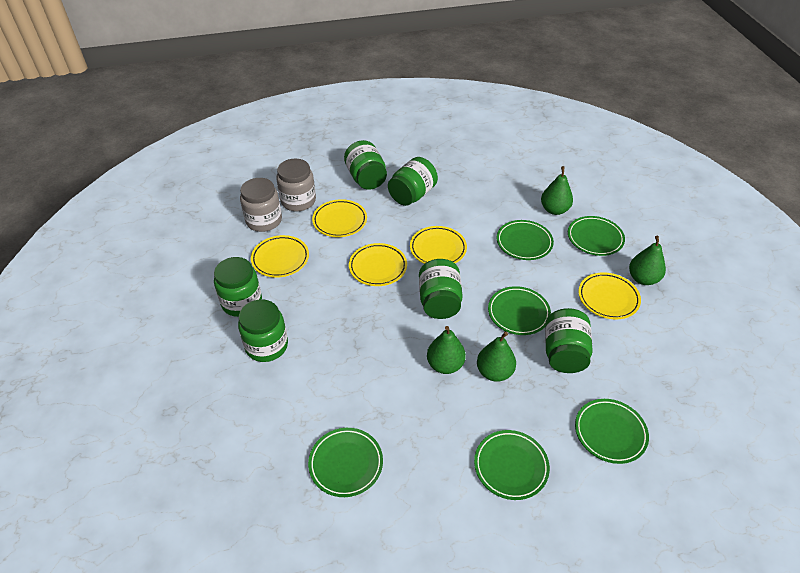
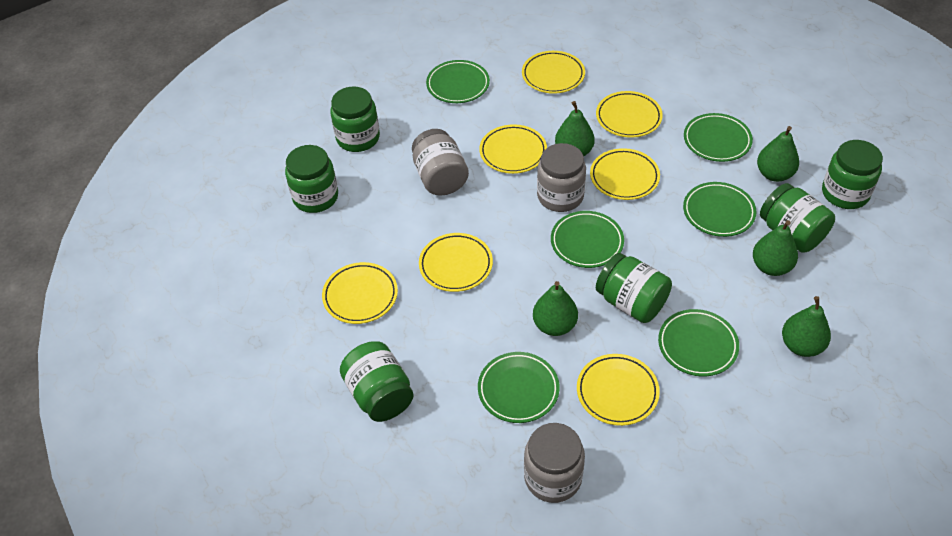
green pear: 4 -> 5
grey jar: 2 -> 3
yellow plate: 5 -> 7

